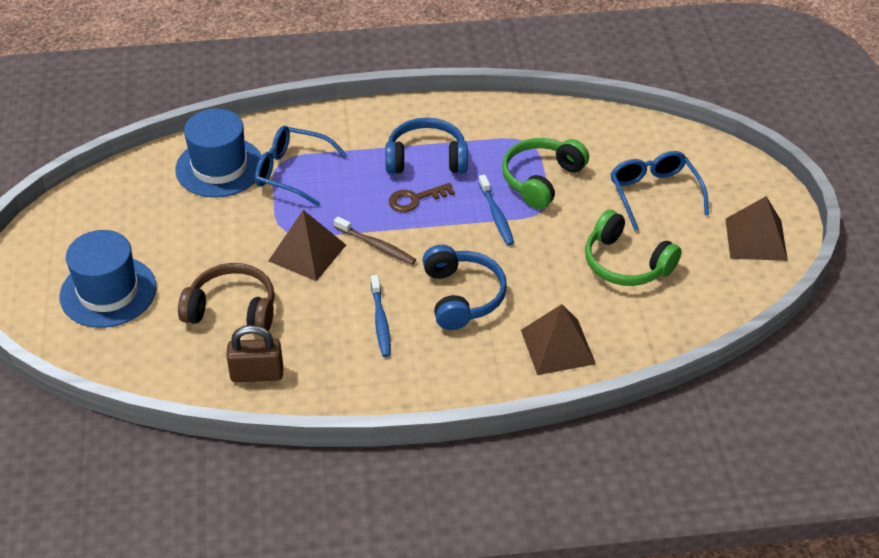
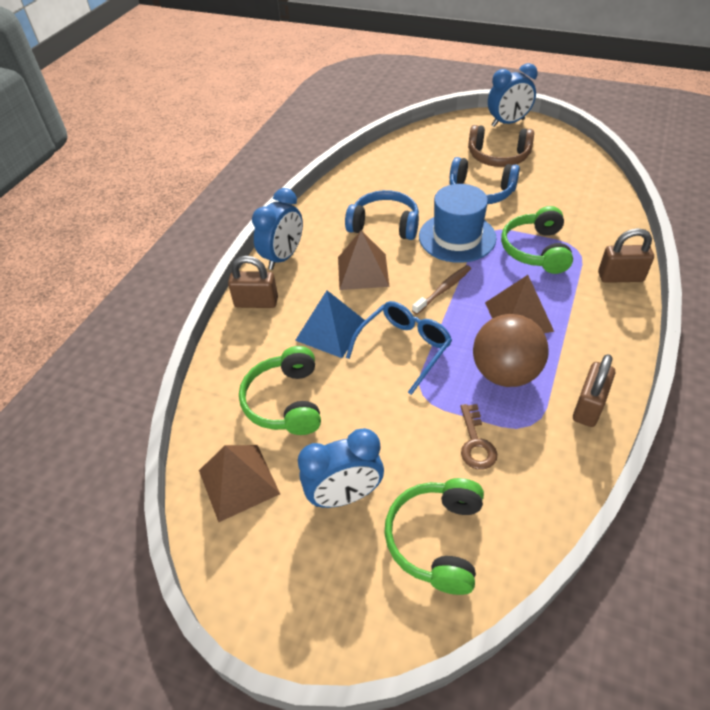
blue clock: 0 -> 3
blue glasses: 2 -> 1
blue hat: 2 -> 1
blue pyramid: 0 -> 1
blue toothbrush: 2 -> 0
brown ball: 0 -> 1
brown padlock: 1 -> 3
green headphones: 2 -> 3

